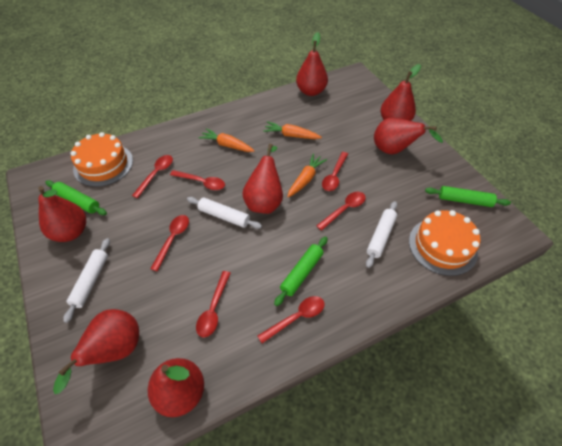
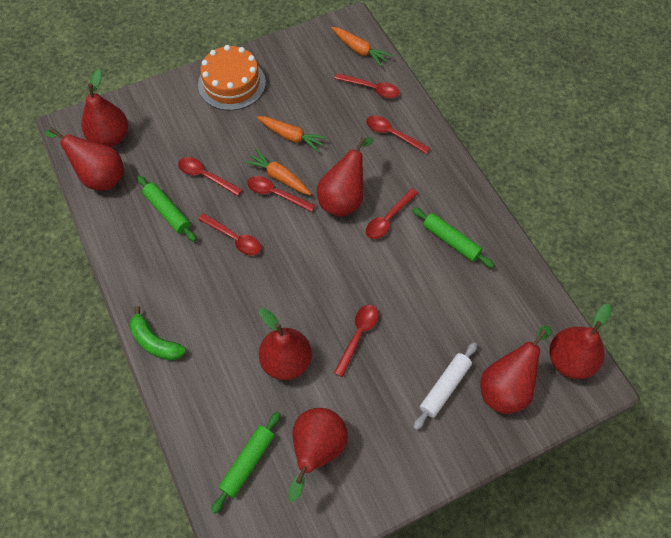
green banana: 0 -> 1
orange cake: 2 -> 1
white rolling pin: 3 -> 1

